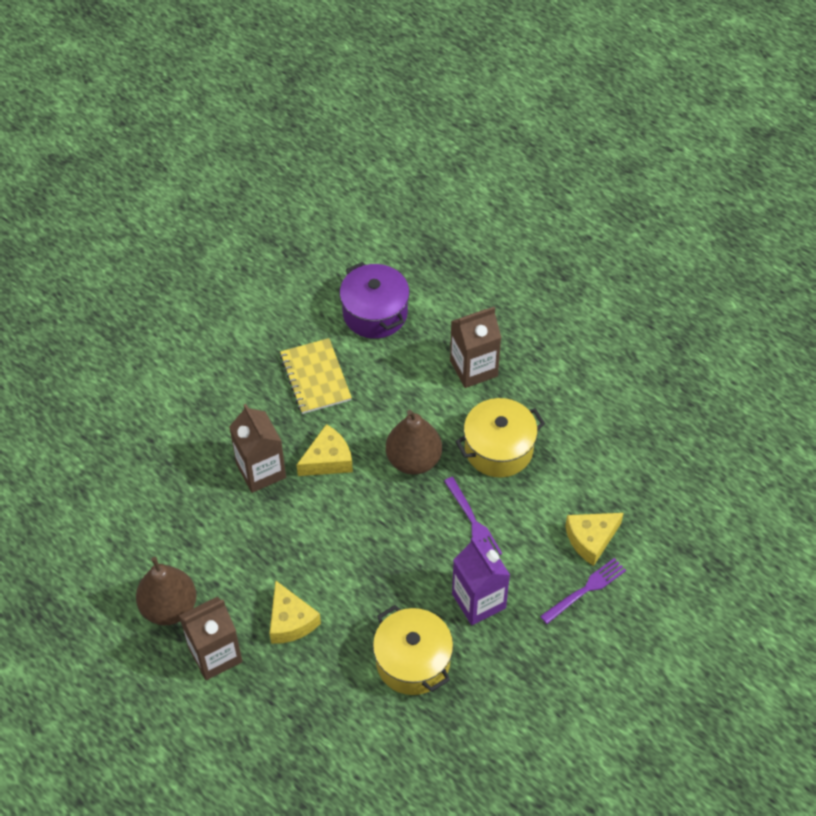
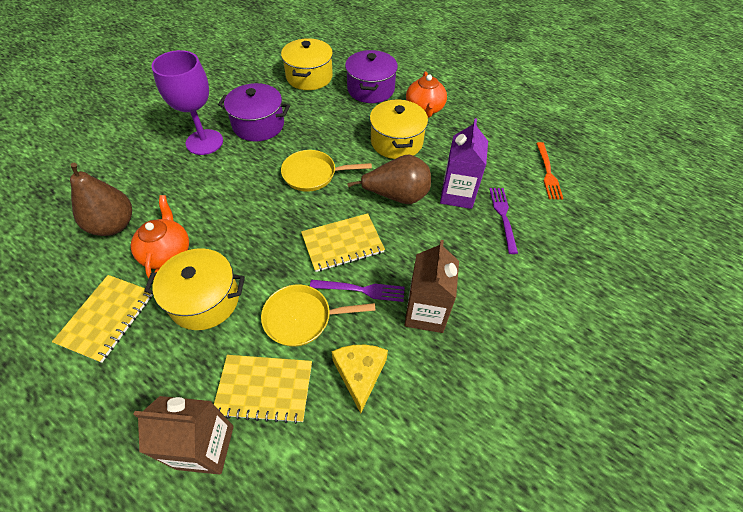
brown carton: 3 -> 2
orange fork: 0 -> 1
orange teapot: 0 -> 2
purple goblet: 0 -> 1
purple pot: 1 -> 2
yellow cheese: 3 -> 1
yellow notebook: 1 -> 3
yellow pan: 0 -> 2
yellow pot: 2 -> 3

